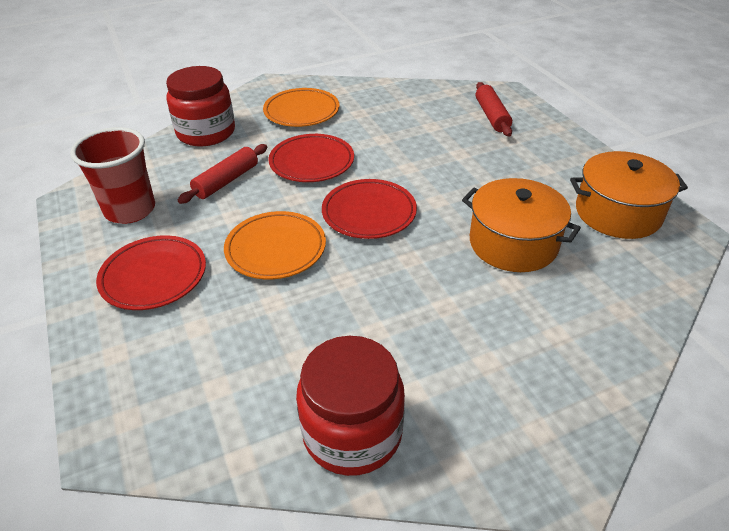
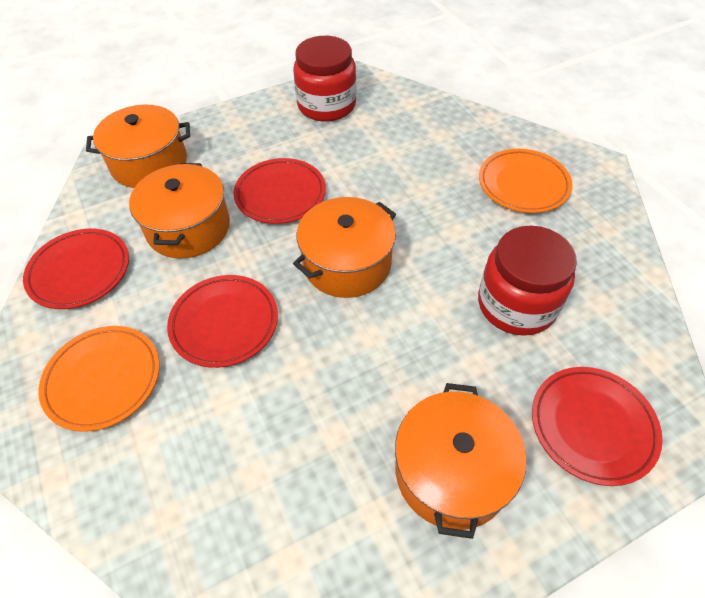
orange pot: 2 -> 4
red cup: 1 -> 0
red plate: 3 -> 4
red rolling pin: 2 -> 0

